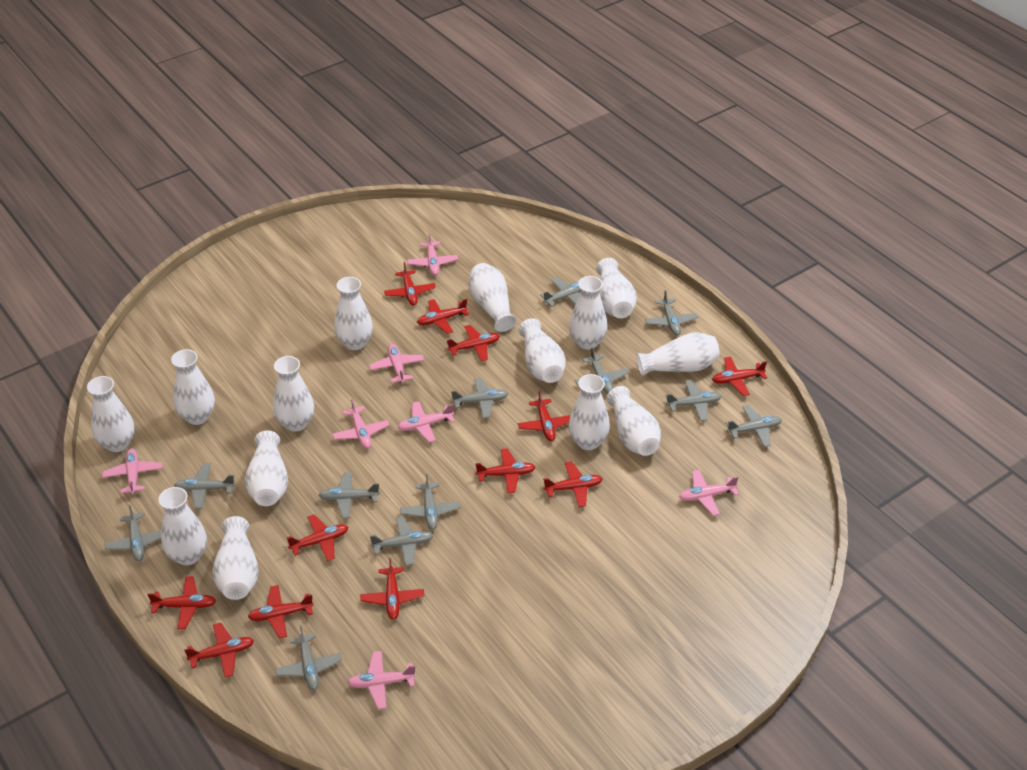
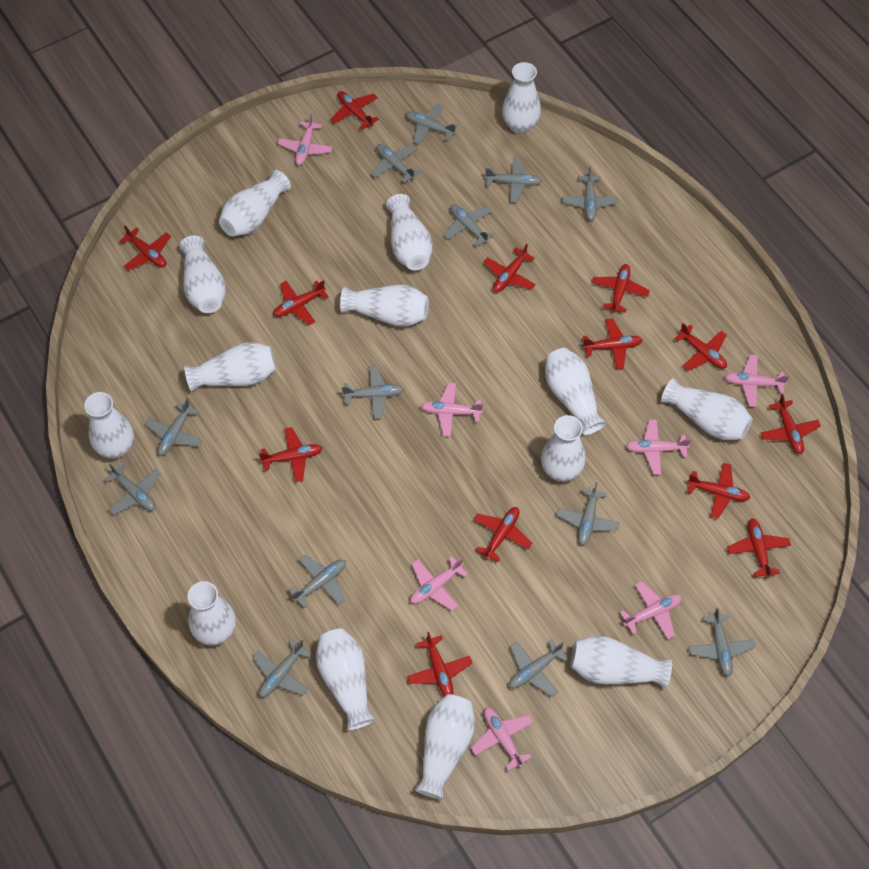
grey plane: 12 -> 13
red plane: 12 -> 13

